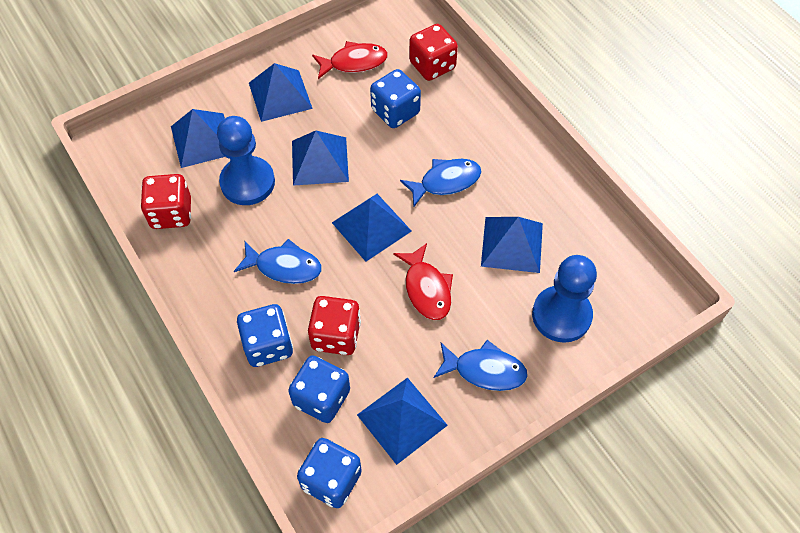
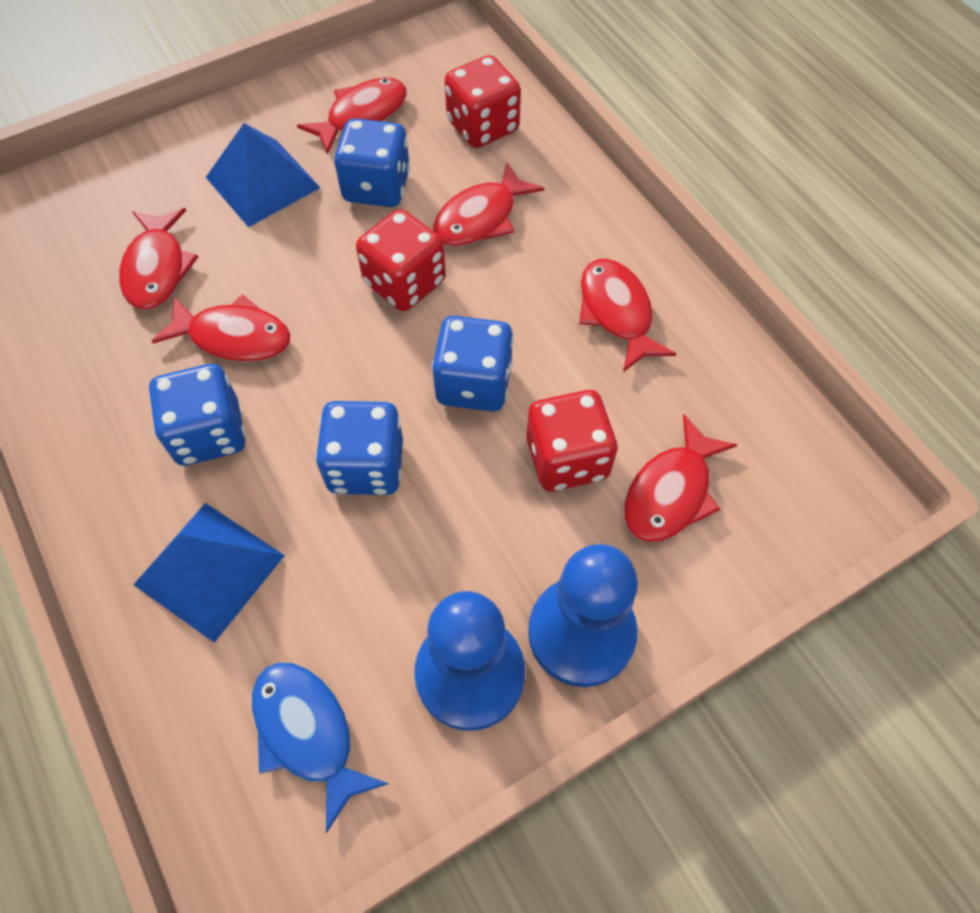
blue fish: 3 -> 1
blue pyramid: 6 -> 2
red fish: 2 -> 6

